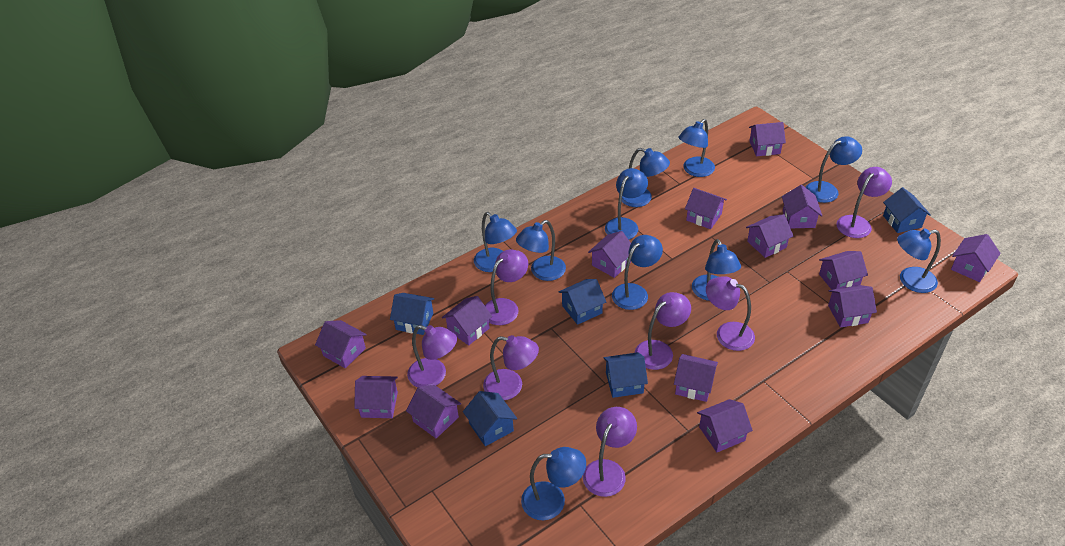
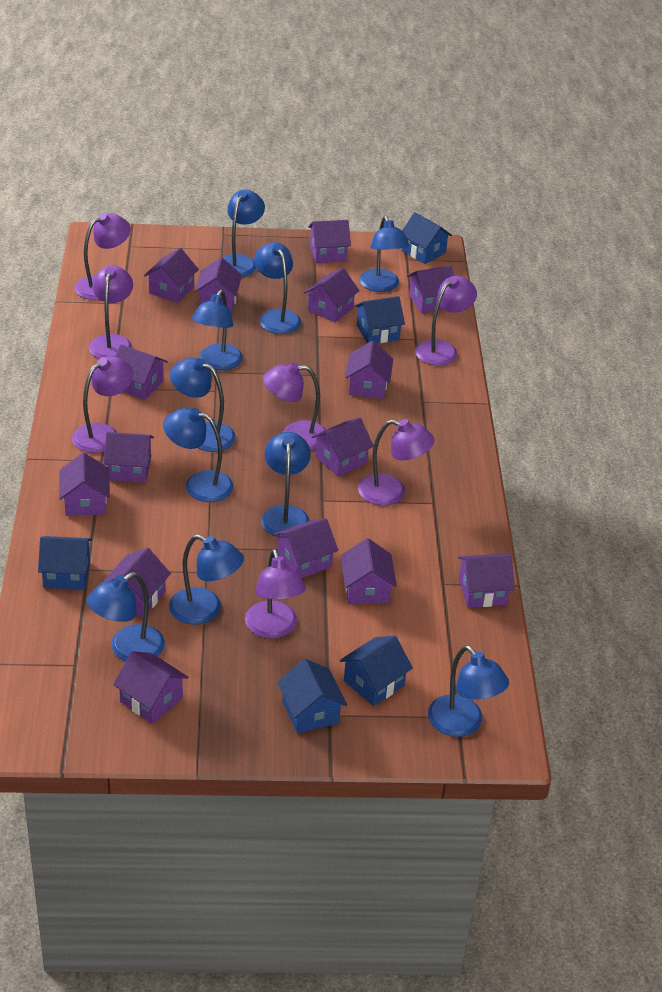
purple house: 14 -> 15

